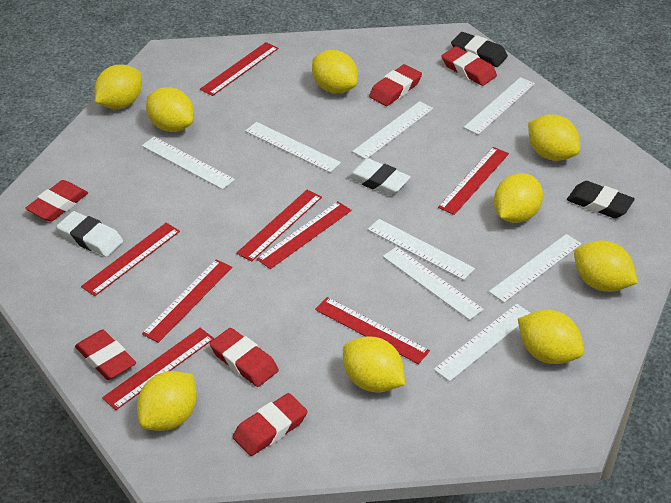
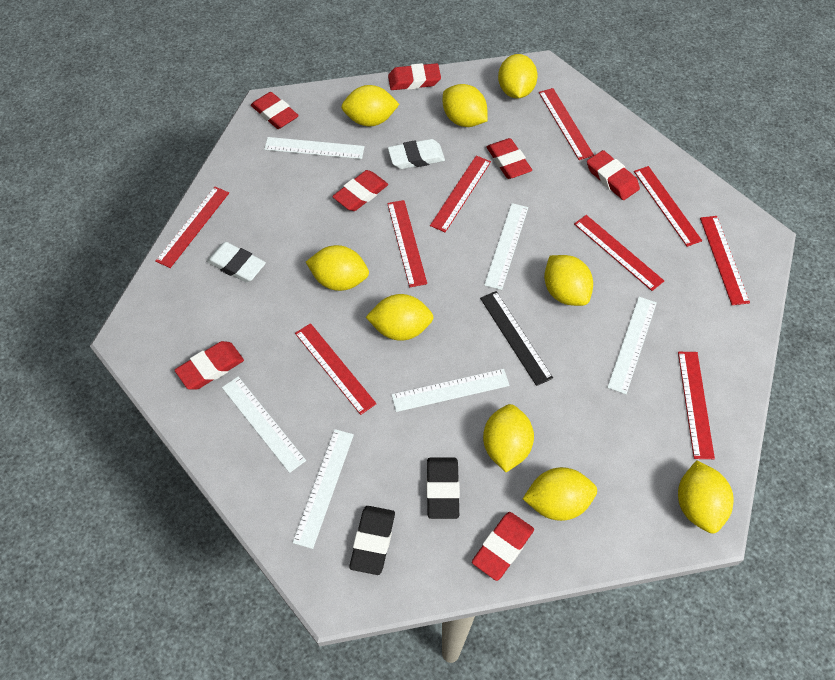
black ruler: 0 -> 1
red eraser: 6 -> 7
red ruler: 8 -> 9
white ruler: 8 -> 6

